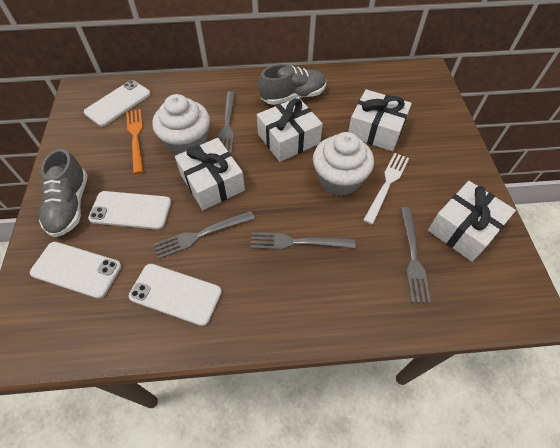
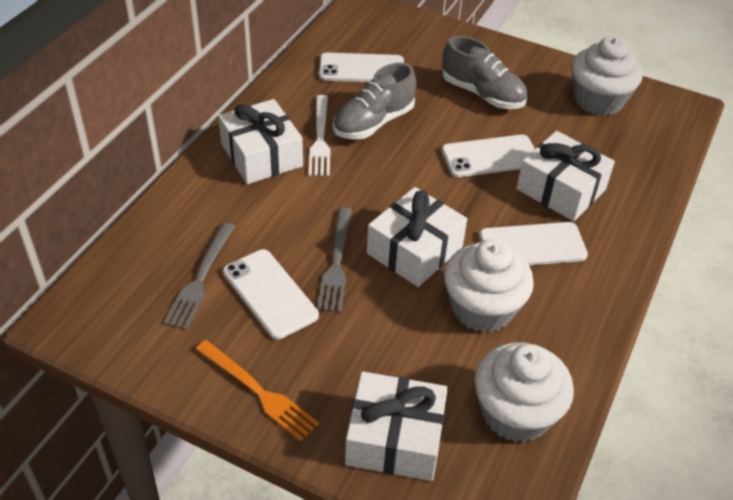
grey fork: 4 -> 2
white cupcake: 2 -> 3

